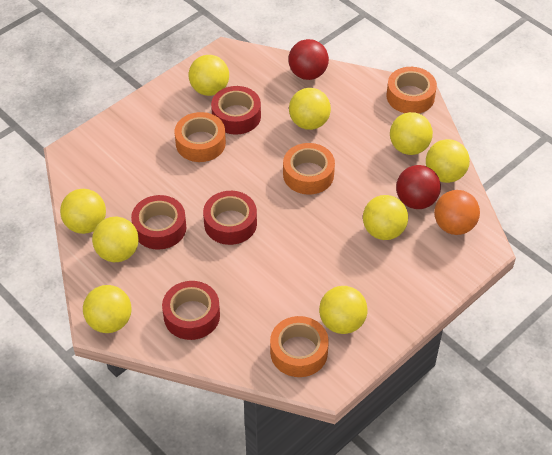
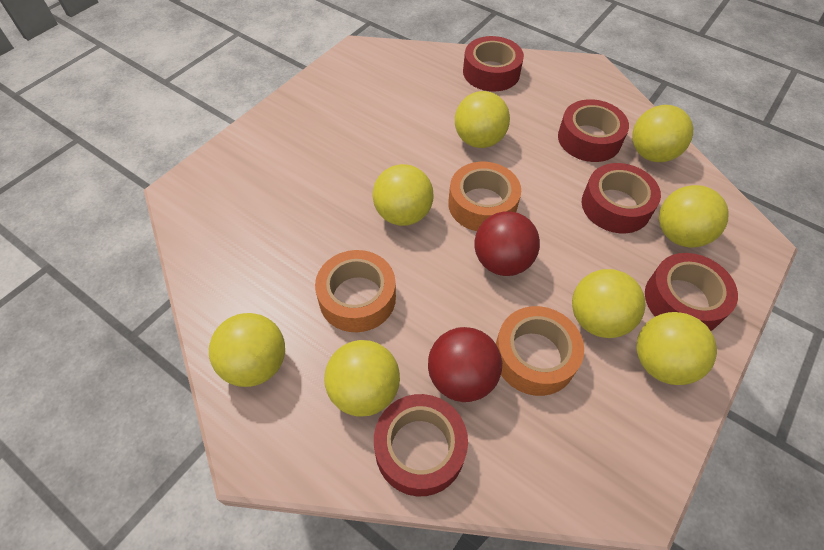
orange ball: 1 -> 0
orange tape: 4 -> 3
red tape: 4 -> 5
yellow ball: 9 -> 8

